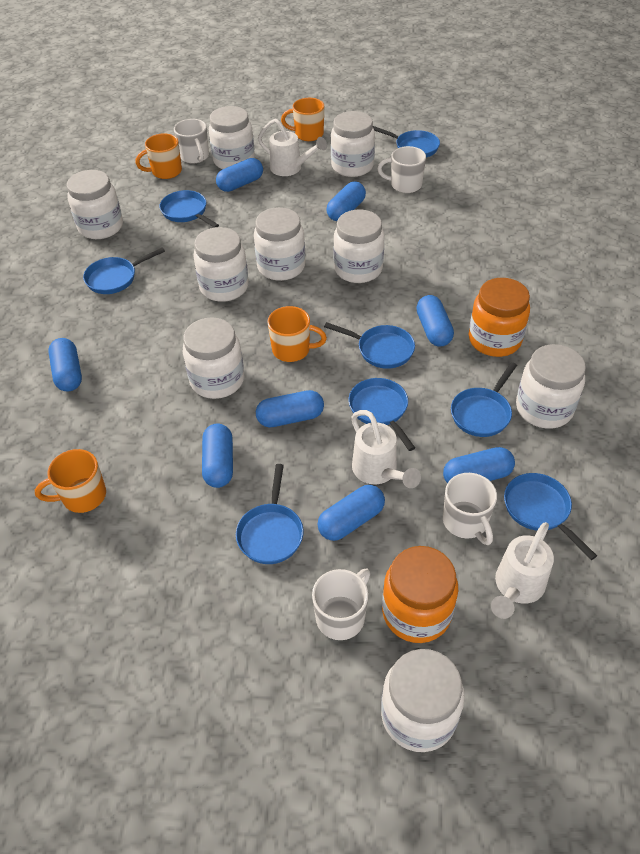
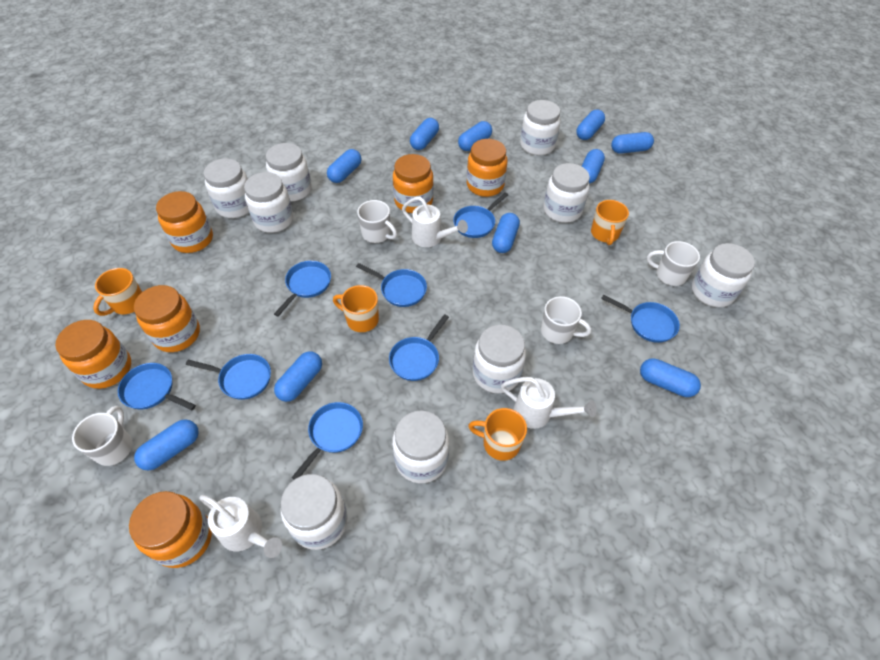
blue capsule: 8 -> 10
orange jar: 2 -> 6

